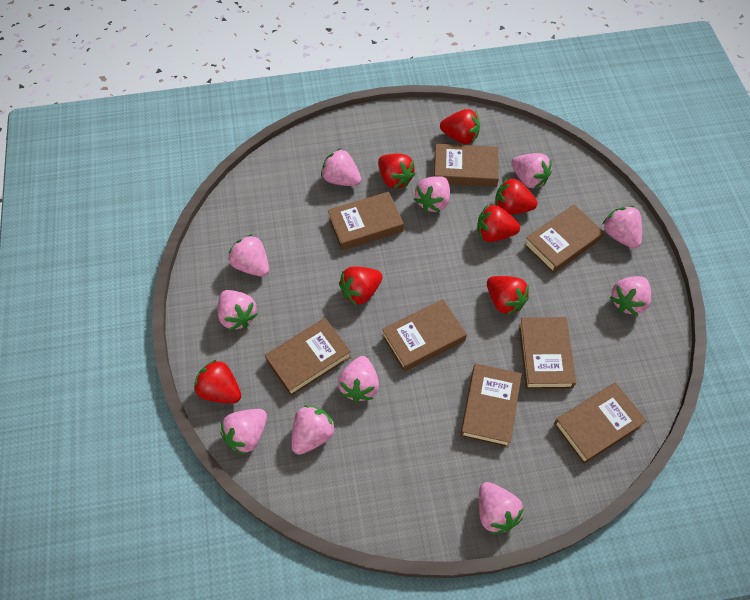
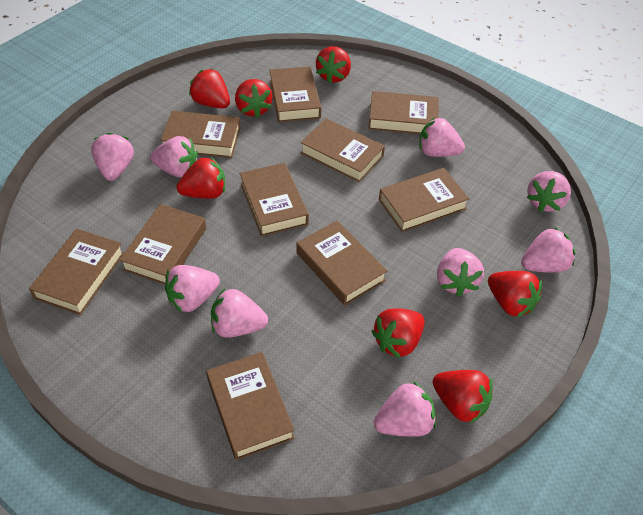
brown book: 8 -> 10
pink strawberry: 11 -> 9

